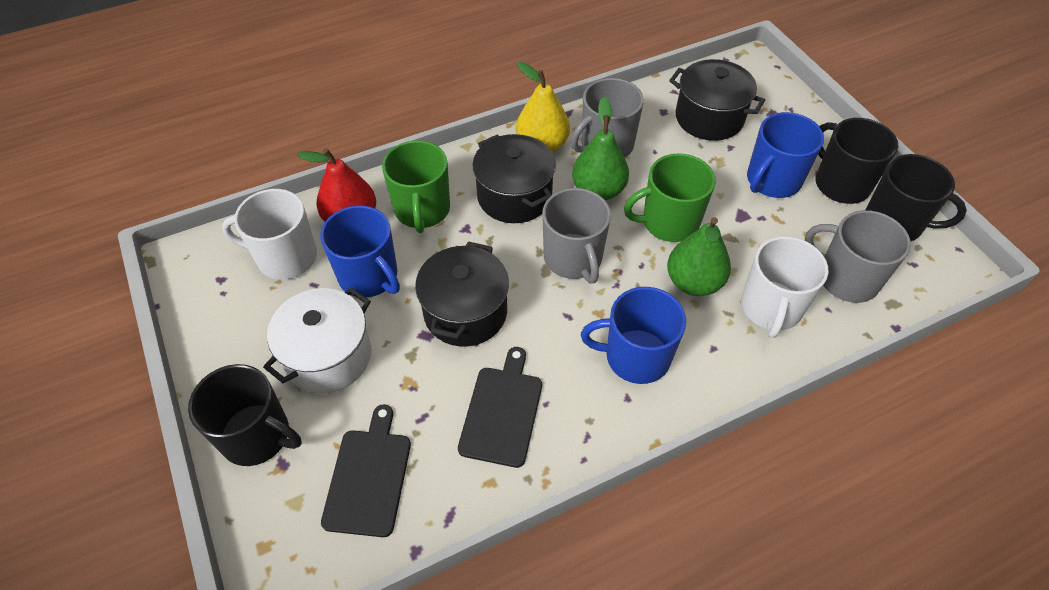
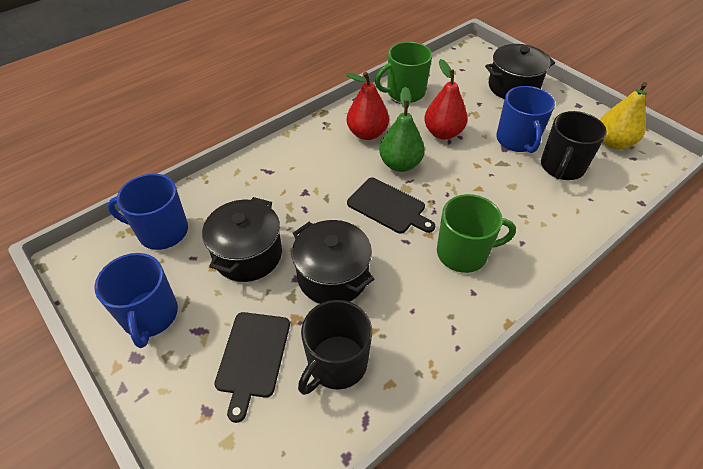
black mug: 3 -> 2
green pear: 2 -> 1
grey mug: 3 -> 0
red pear: 1 -> 2
white mug: 2 -> 0
white pot: 1 -> 0

